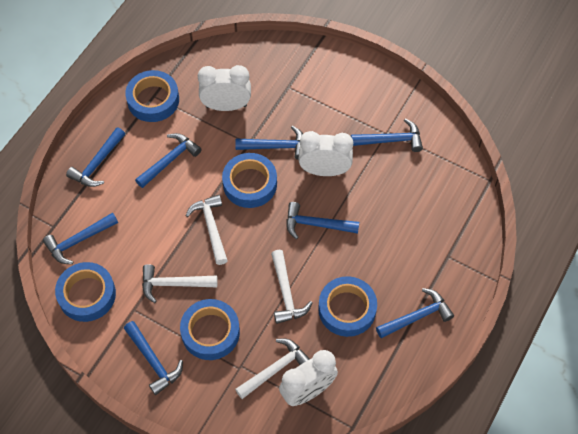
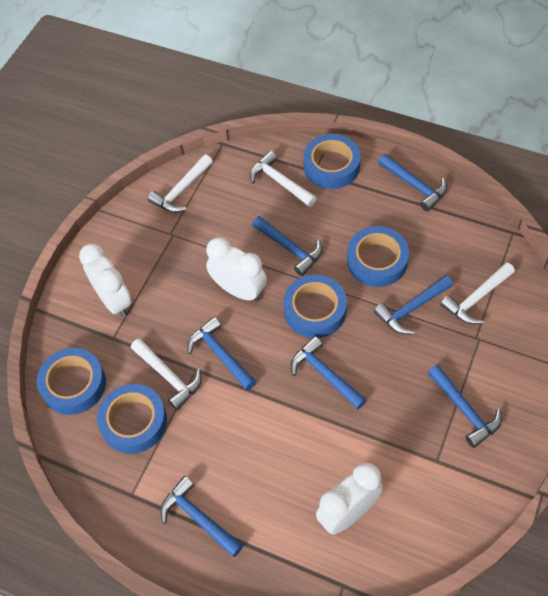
blue hammer: 8 -> 7

